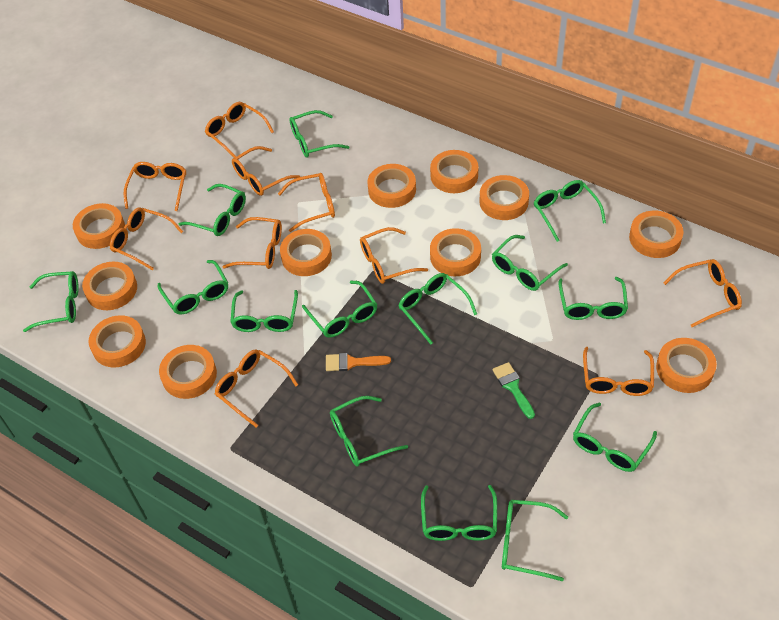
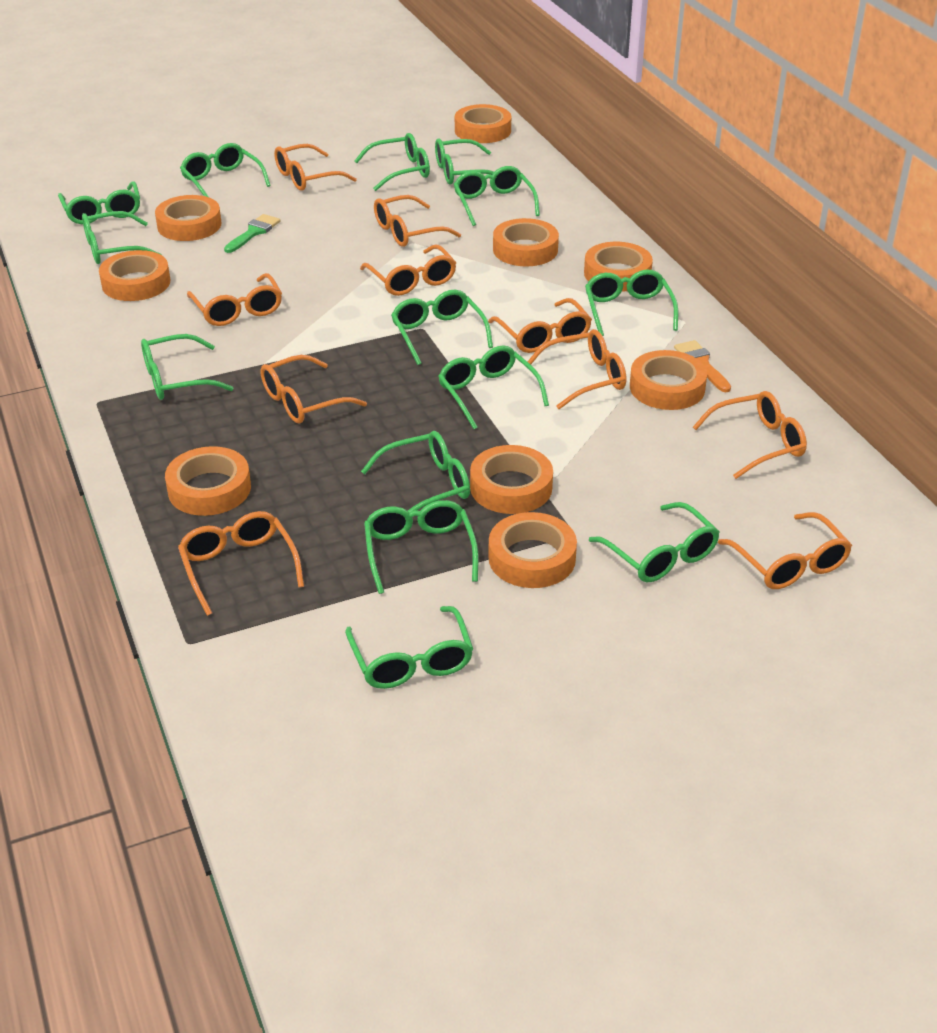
orange tape: 11 -> 9

